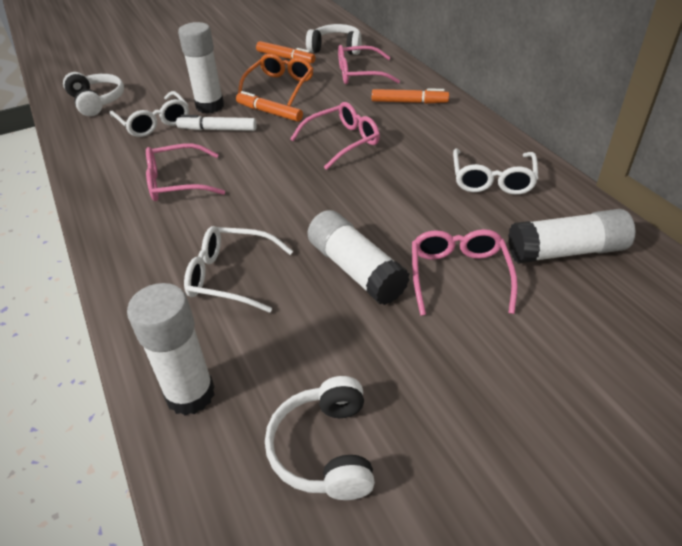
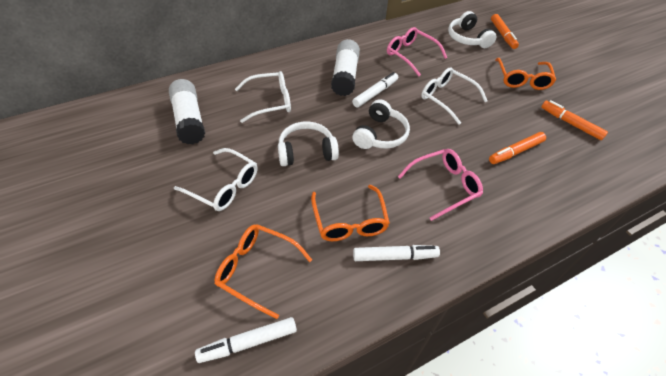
orange glasses: 1 -> 3
pink glasses: 4 -> 2
white glue stick: 4 -> 2
white marker: 1 -> 3

